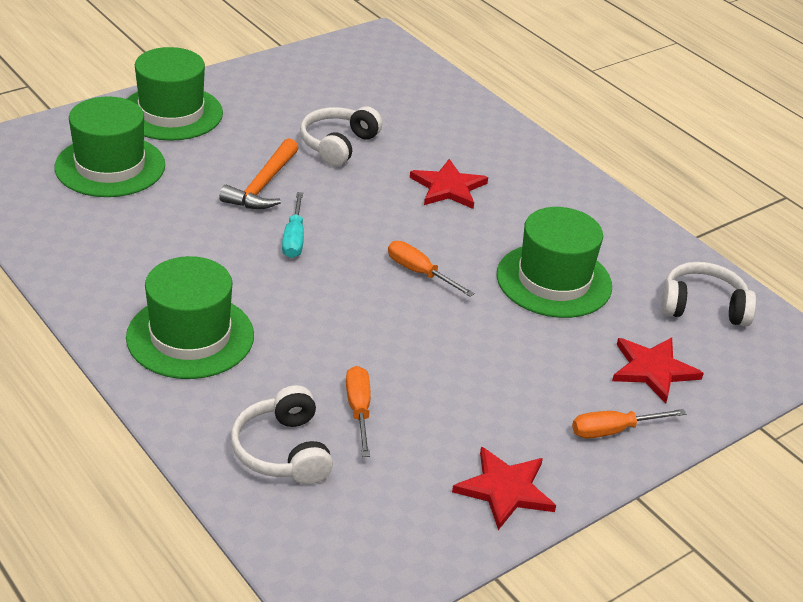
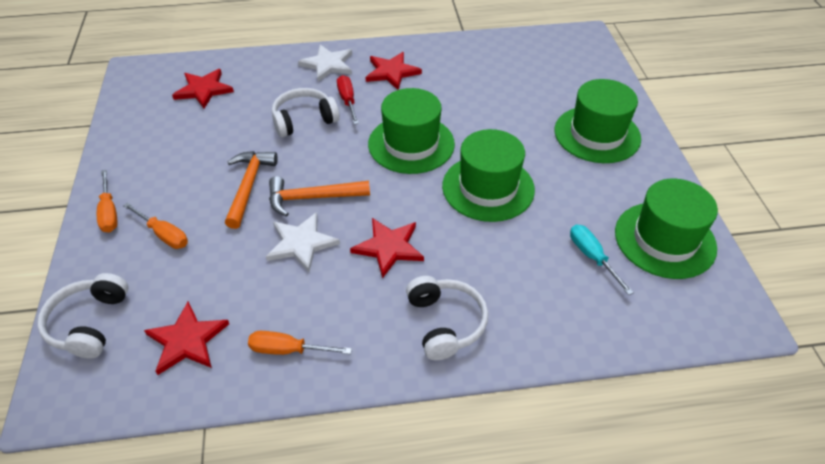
orange hammer: 1 -> 2
red screwdriver: 0 -> 1
red star: 3 -> 4
white star: 0 -> 2

